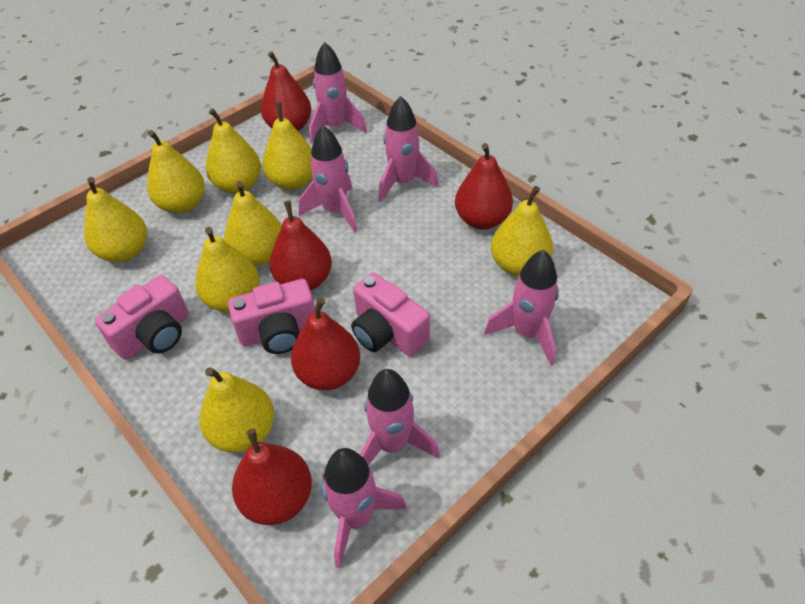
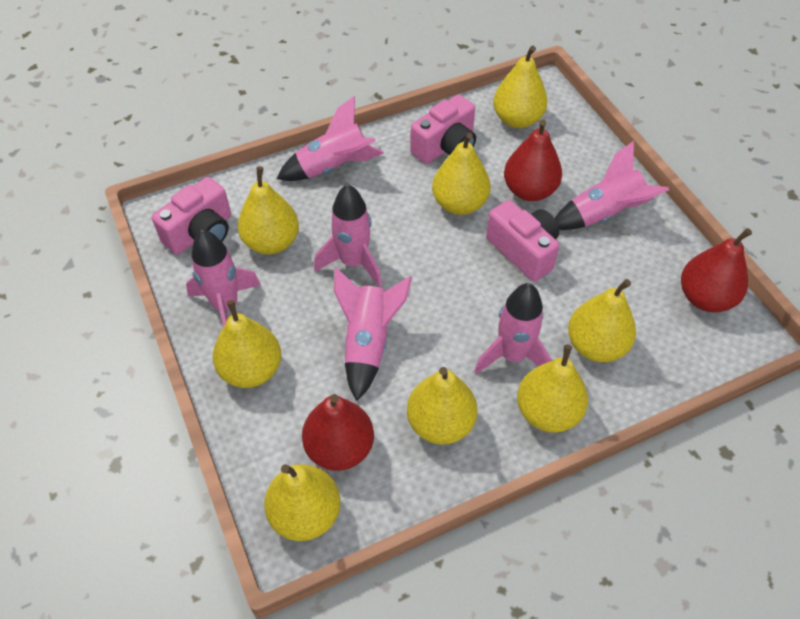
red pear: 5 -> 3

